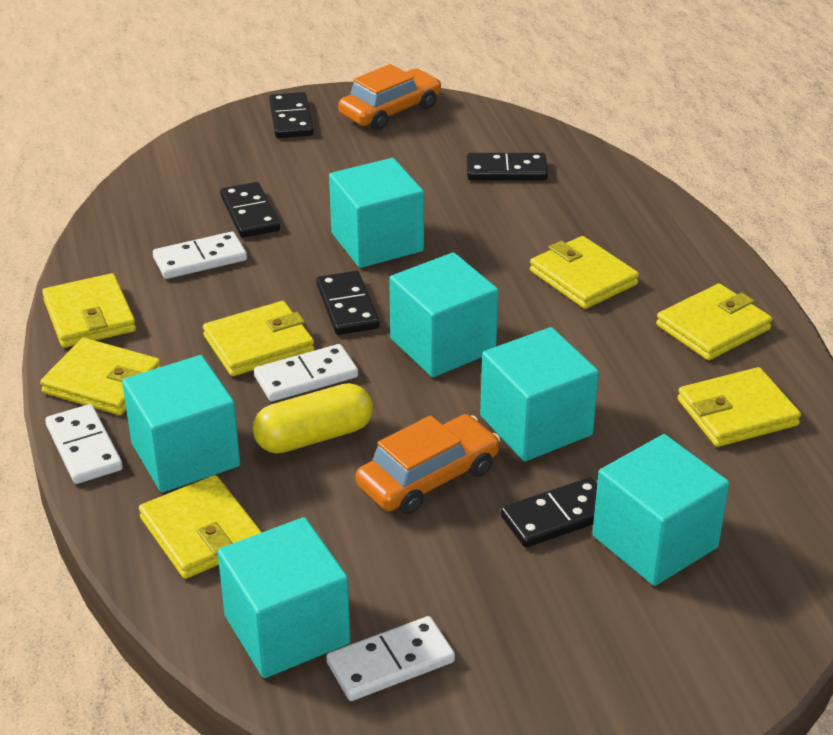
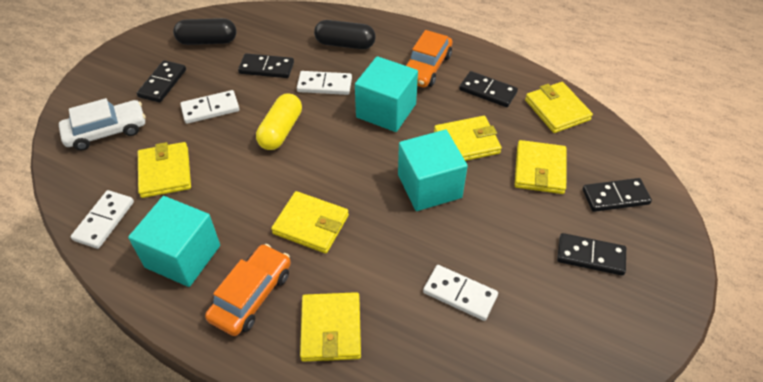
black capsule: 0 -> 2
turquoise cube: 6 -> 3
white car: 0 -> 1
yellow wallet: 7 -> 6

